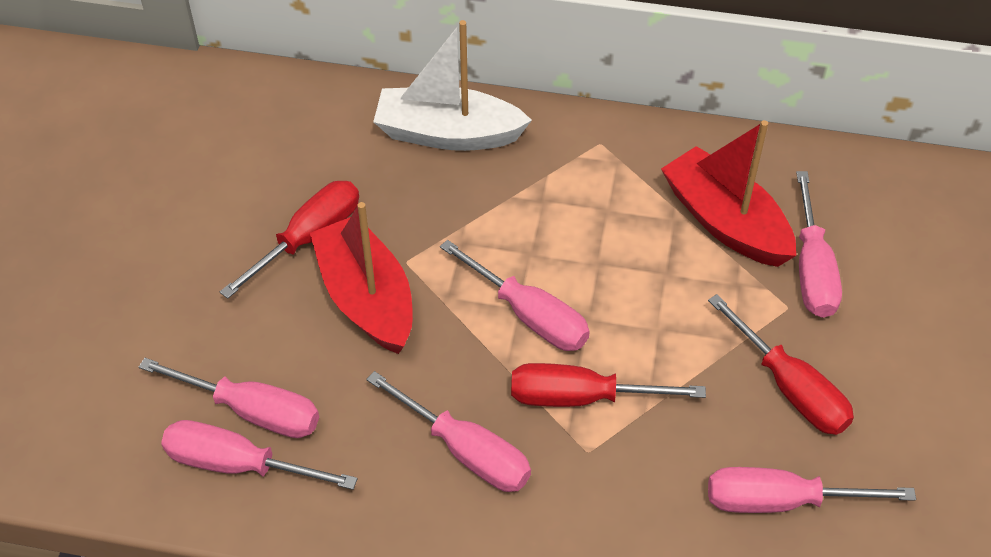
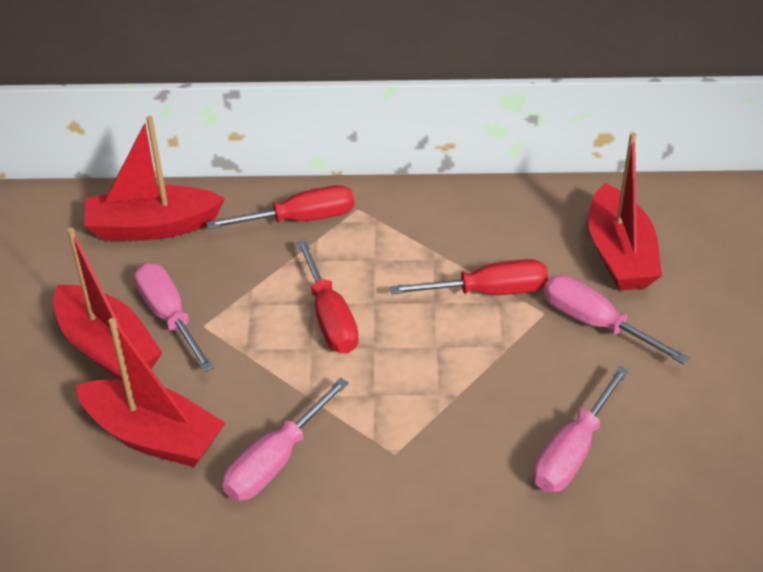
pink screwdriver: 6 -> 4
red boat: 2 -> 4
white boat: 1 -> 0

